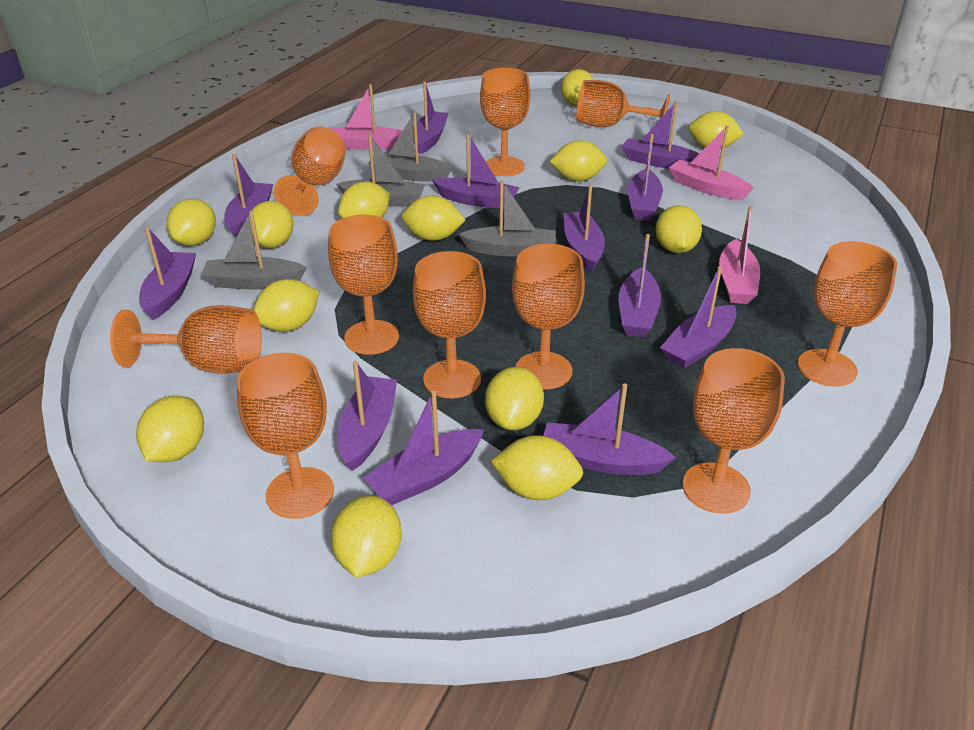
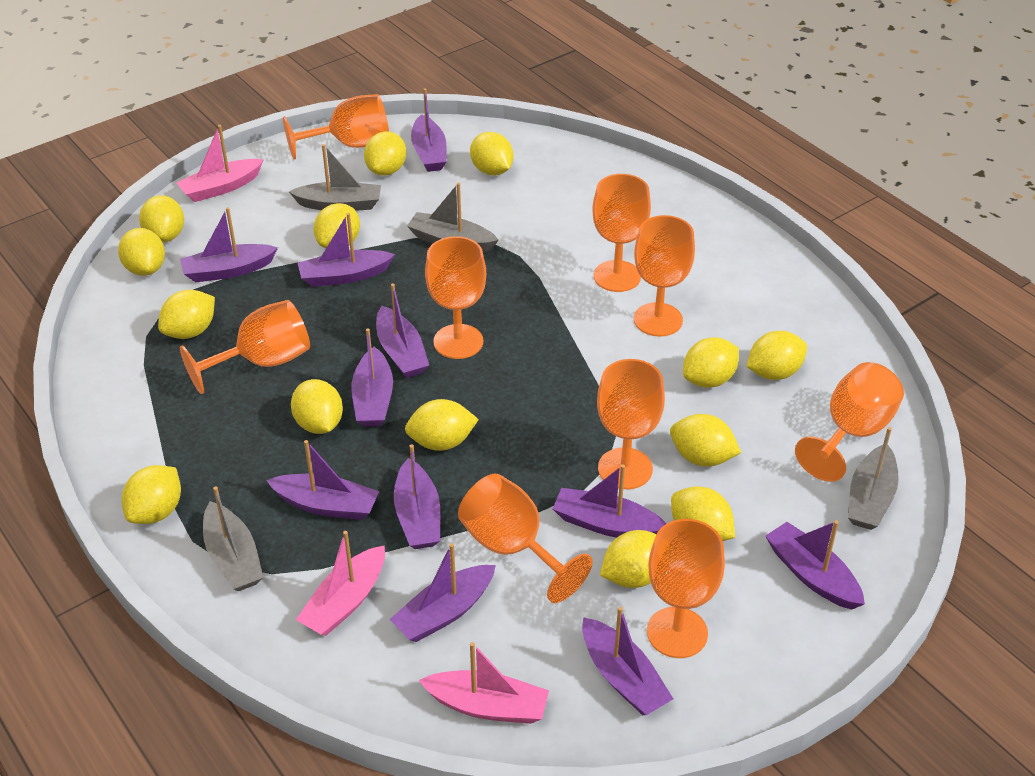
orange goblet: 10 -> 9
purple boat: 12 -> 11
yellow lemon: 13 -> 14

